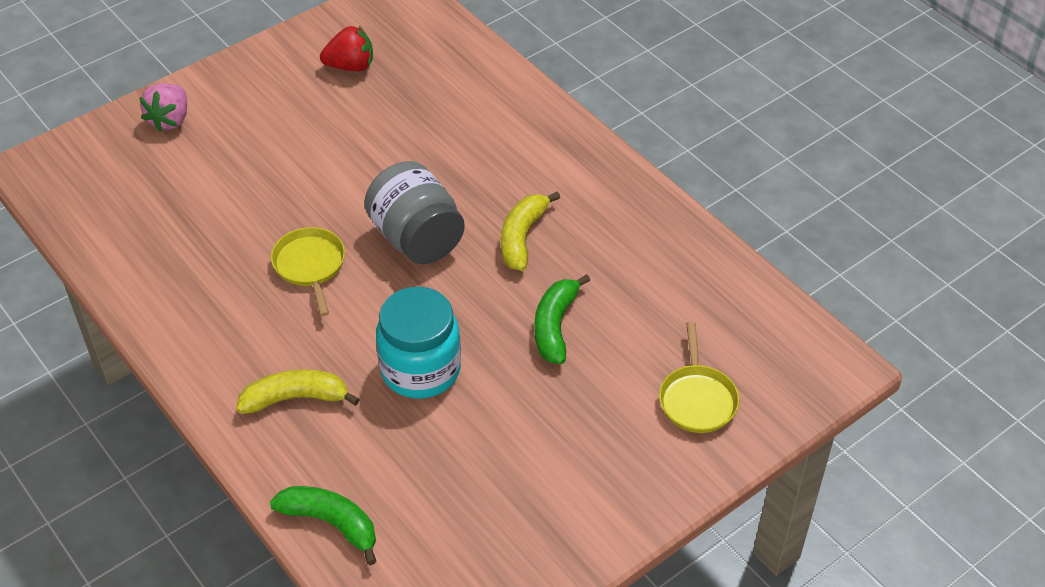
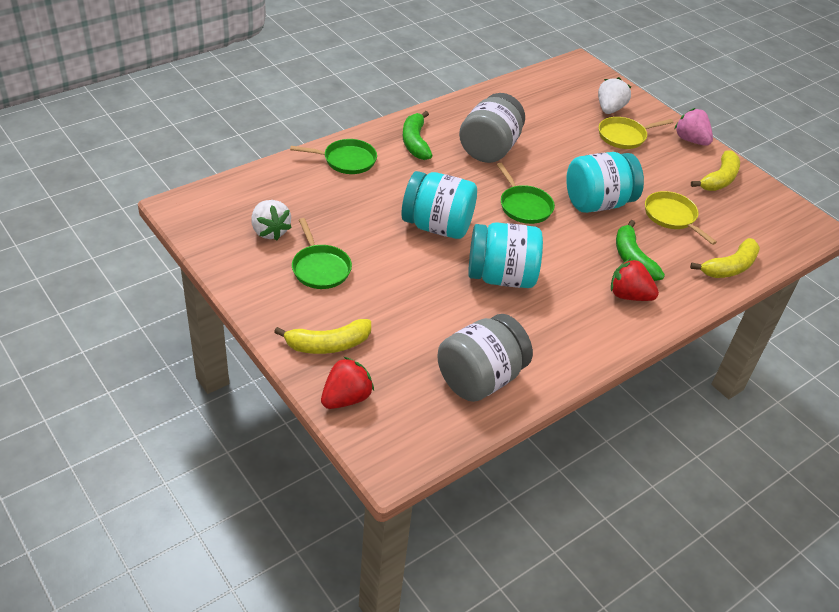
green pan: 0 -> 3
grey jar: 1 -> 2
red strawberry: 1 -> 2
turquoise jar: 1 -> 3
white strawberry: 0 -> 2
yellow banana: 2 -> 3

